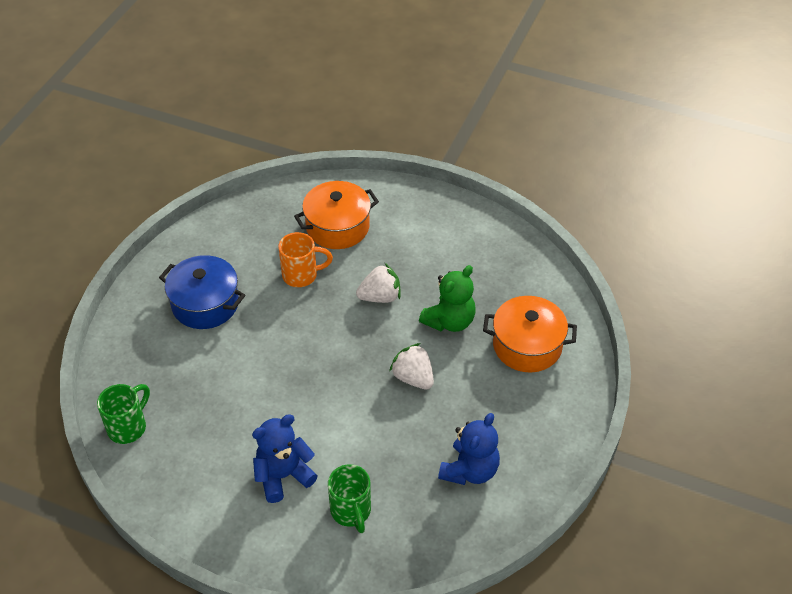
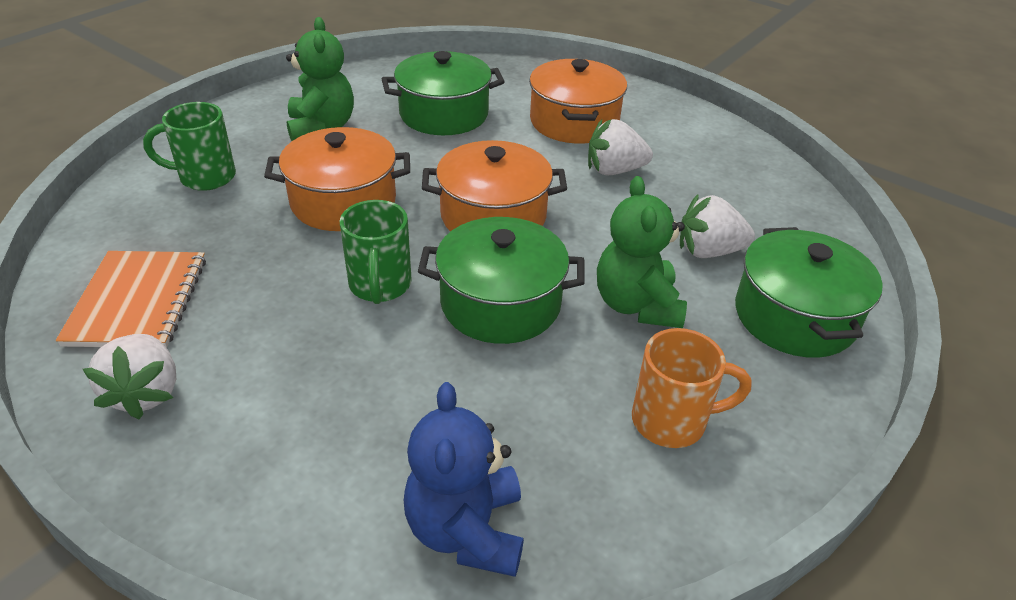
blue pot: 1 -> 0
blue teddy bear: 2 -> 1
green pot: 0 -> 3
green teddy bear: 1 -> 2
orange notebook: 0 -> 1
orange pot: 2 -> 3
white strawberry: 2 -> 3

